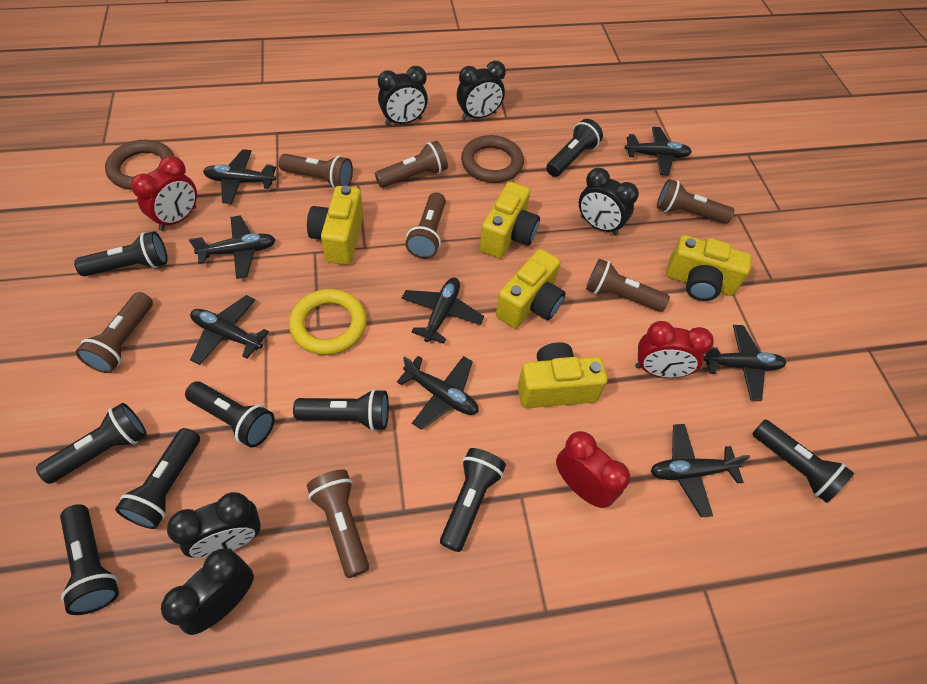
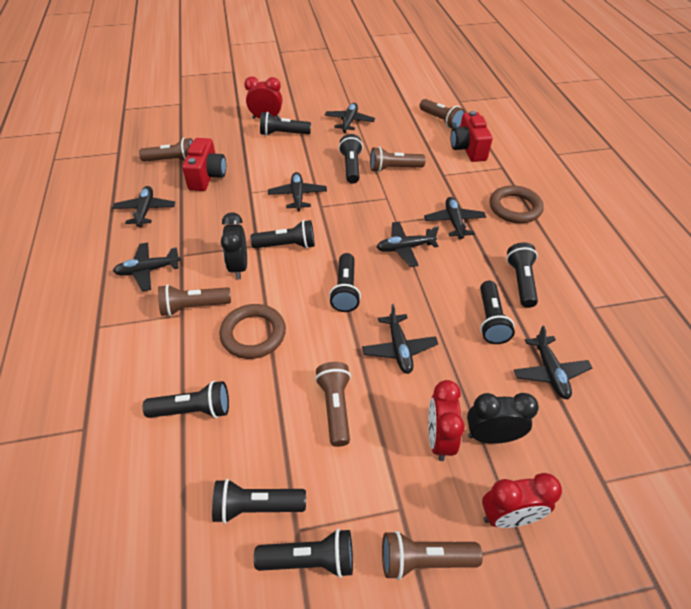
black clock: 5 -> 2
brown flashlight: 7 -> 6
red camera: 0 -> 2
yellow camera: 5 -> 0
yellow ring: 1 -> 0

